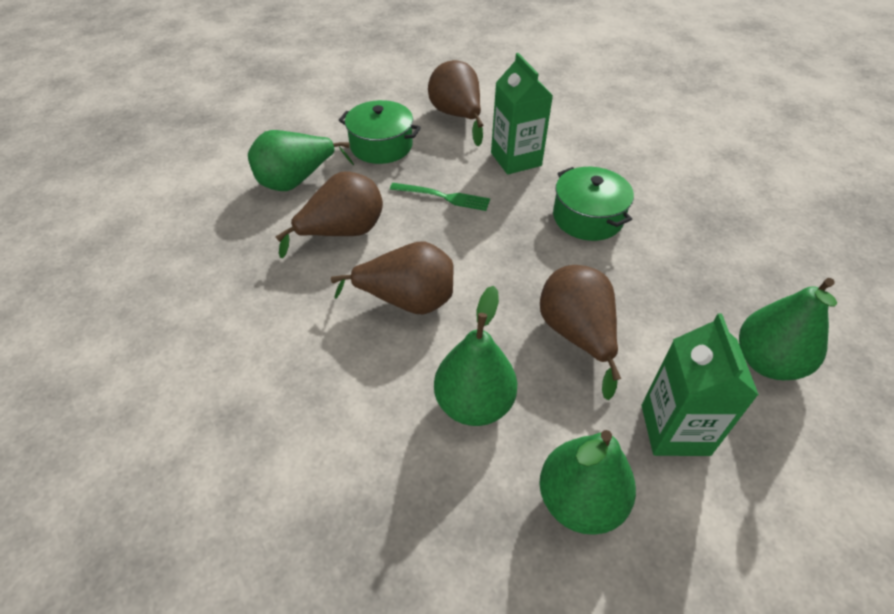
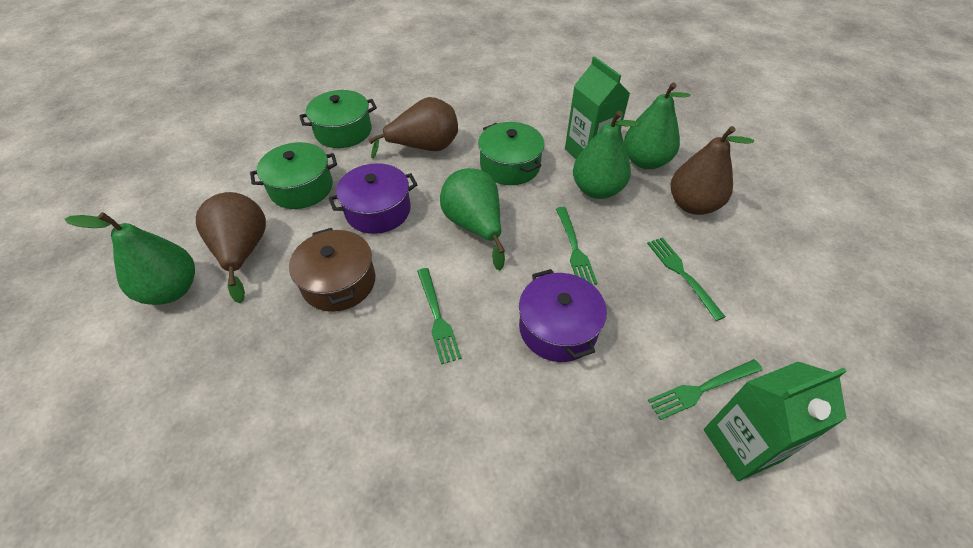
brown pear: 4 -> 3
brown pot: 0 -> 1
green fork: 1 -> 4
green pot: 2 -> 3
purple pot: 0 -> 2

